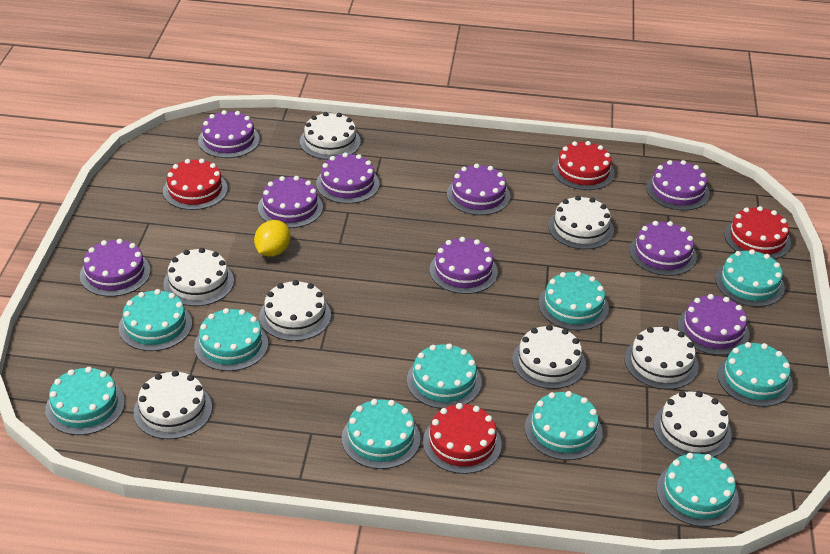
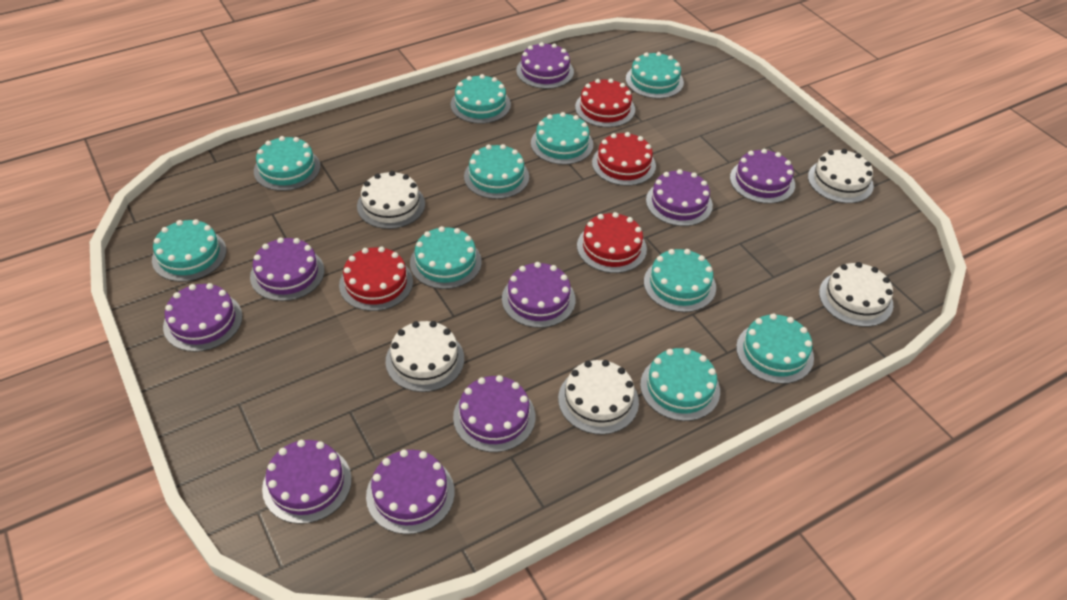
white cake: 8 -> 5
yellow lemon: 1 -> 0

